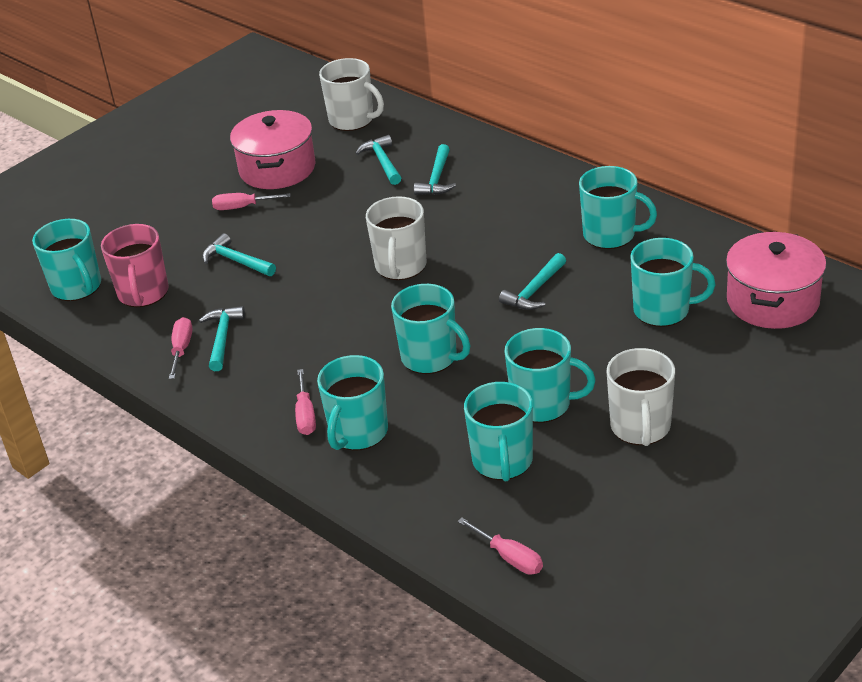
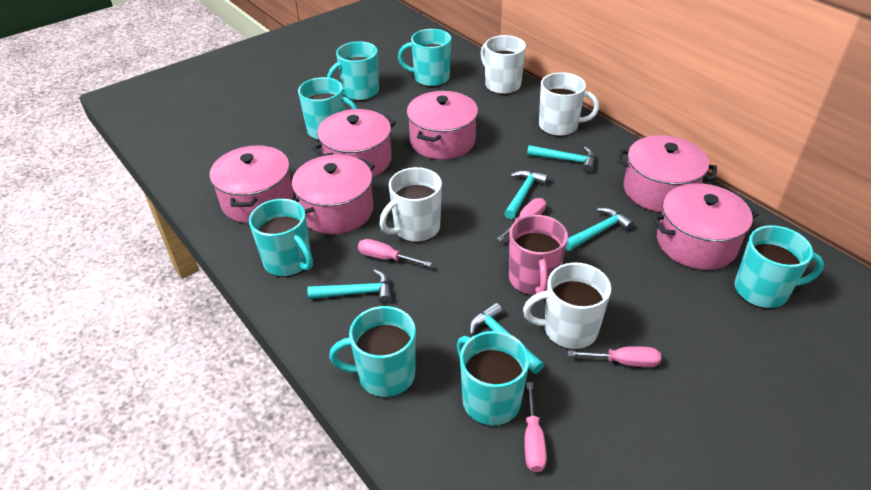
pink pot: 2 -> 6
white mug: 3 -> 4

